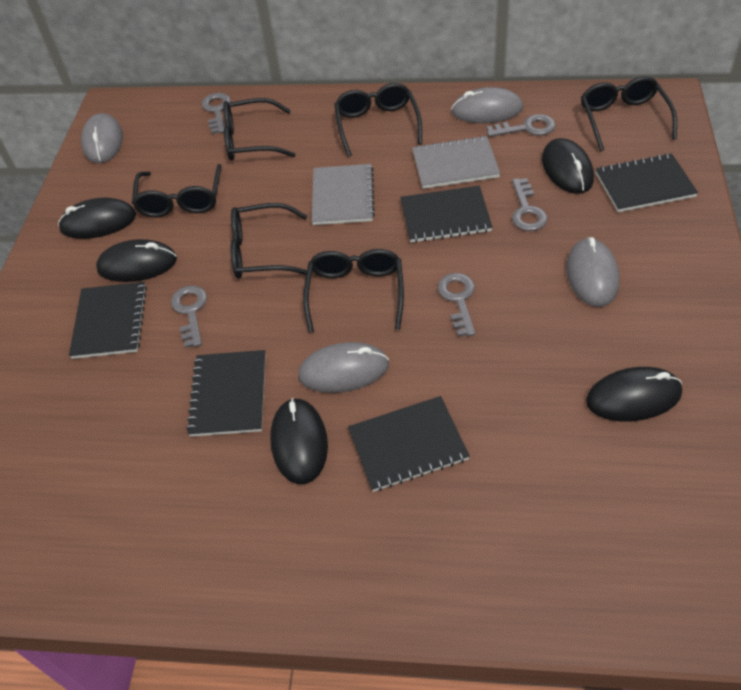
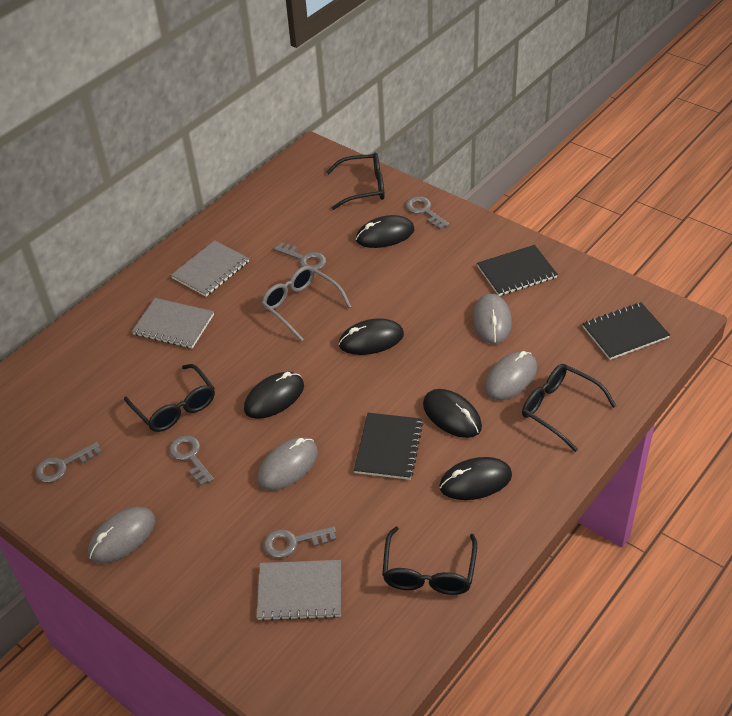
black glasses: 6 -> 4
black notebook: 5 -> 3
grey glasses: 0 -> 1
grey notebook: 2 -> 3

